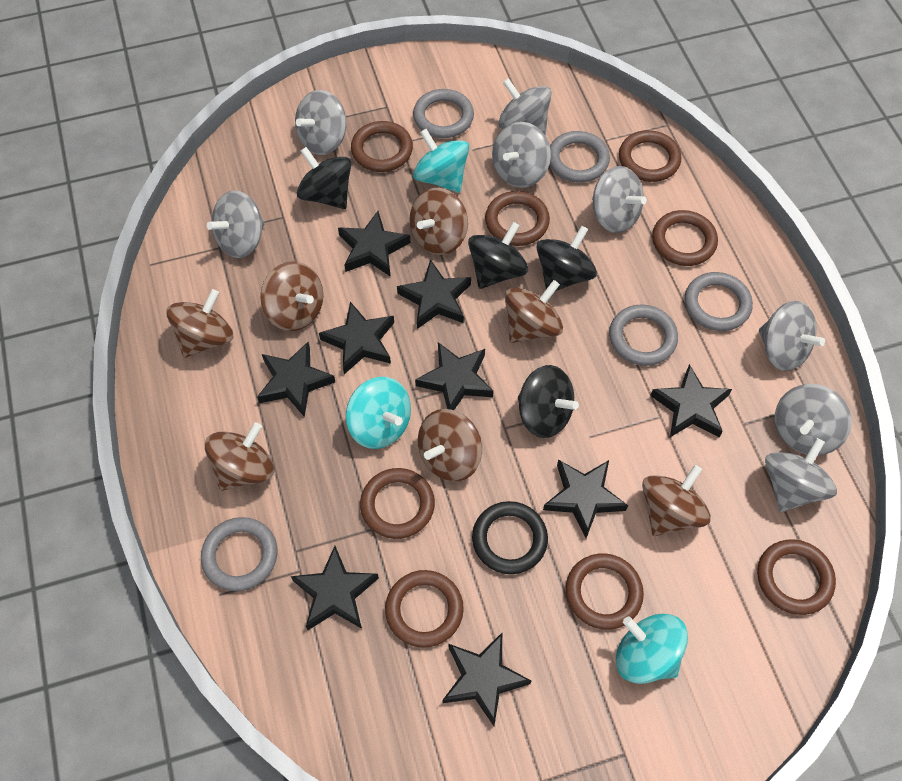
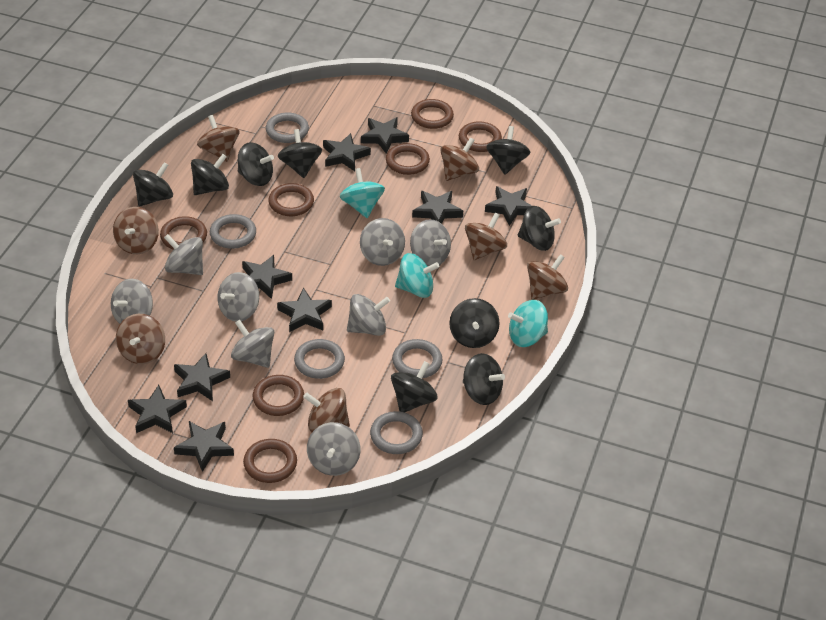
black ring: 1 -> 0
black spinning top: 4 -> 9
brown ring: 8 -> 7

